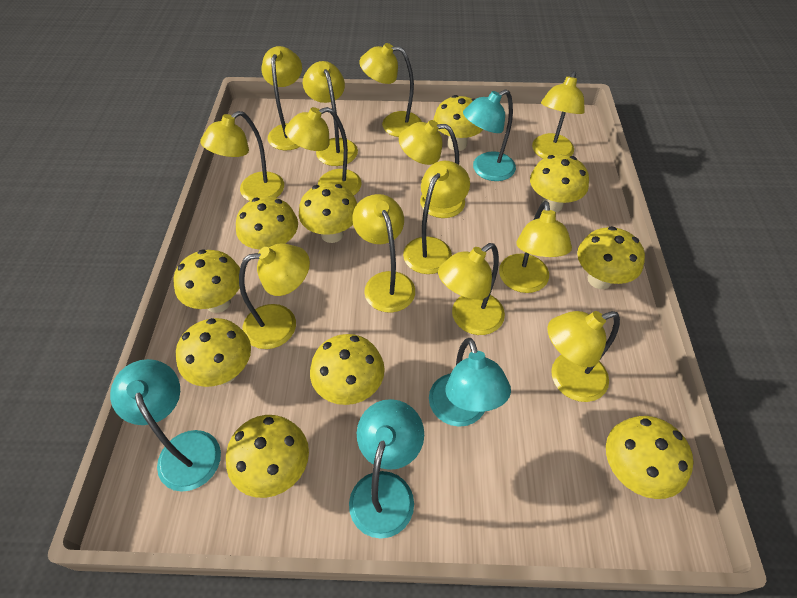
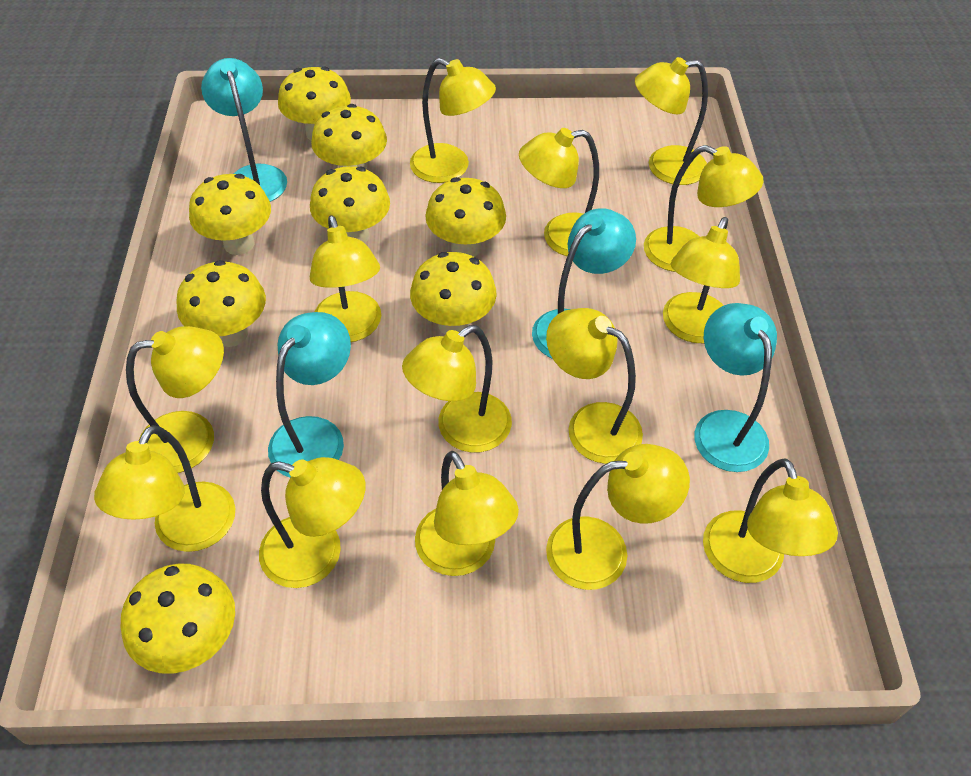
yellow lamp: 13 -> 14
yellow mushroom: 10 -> 8

